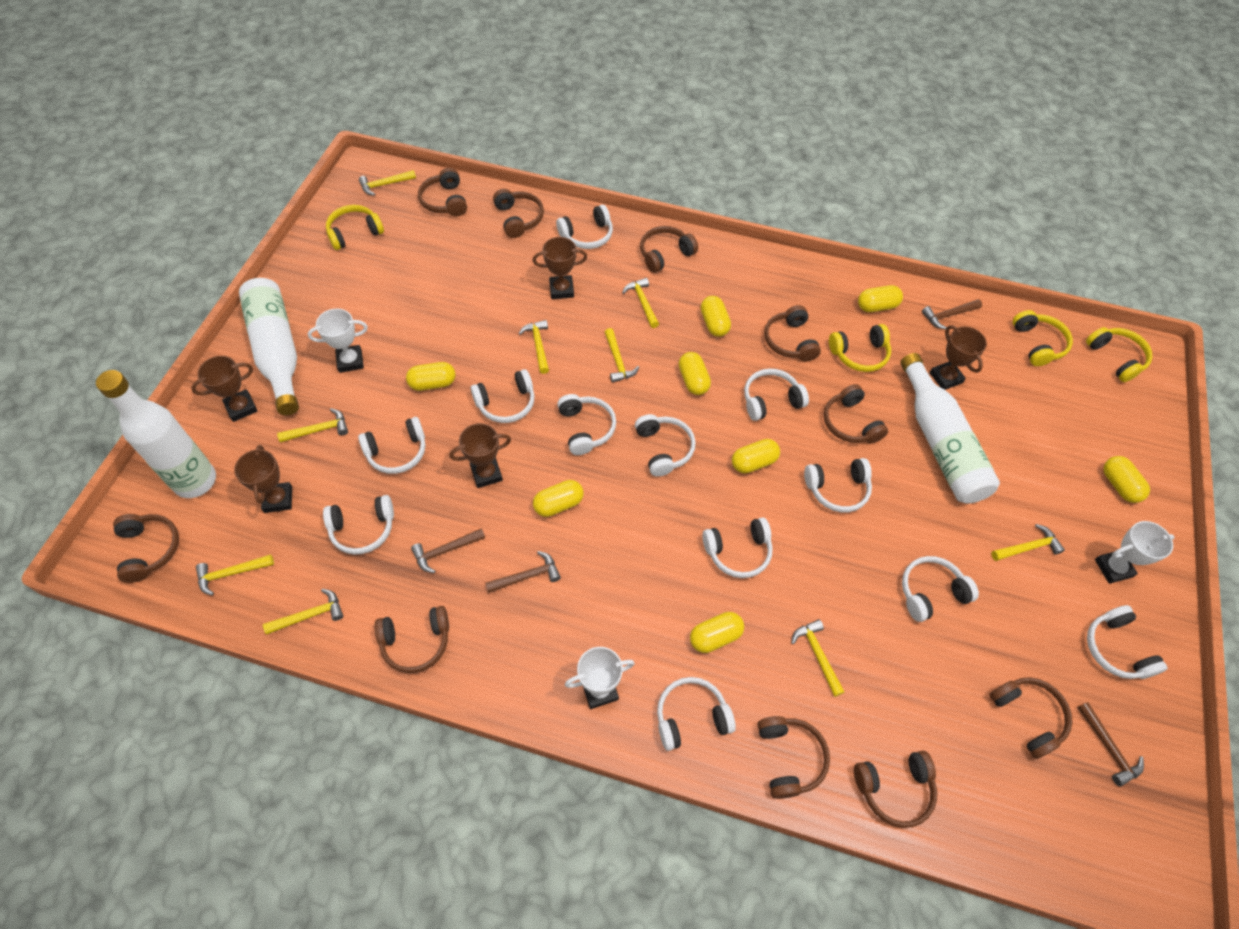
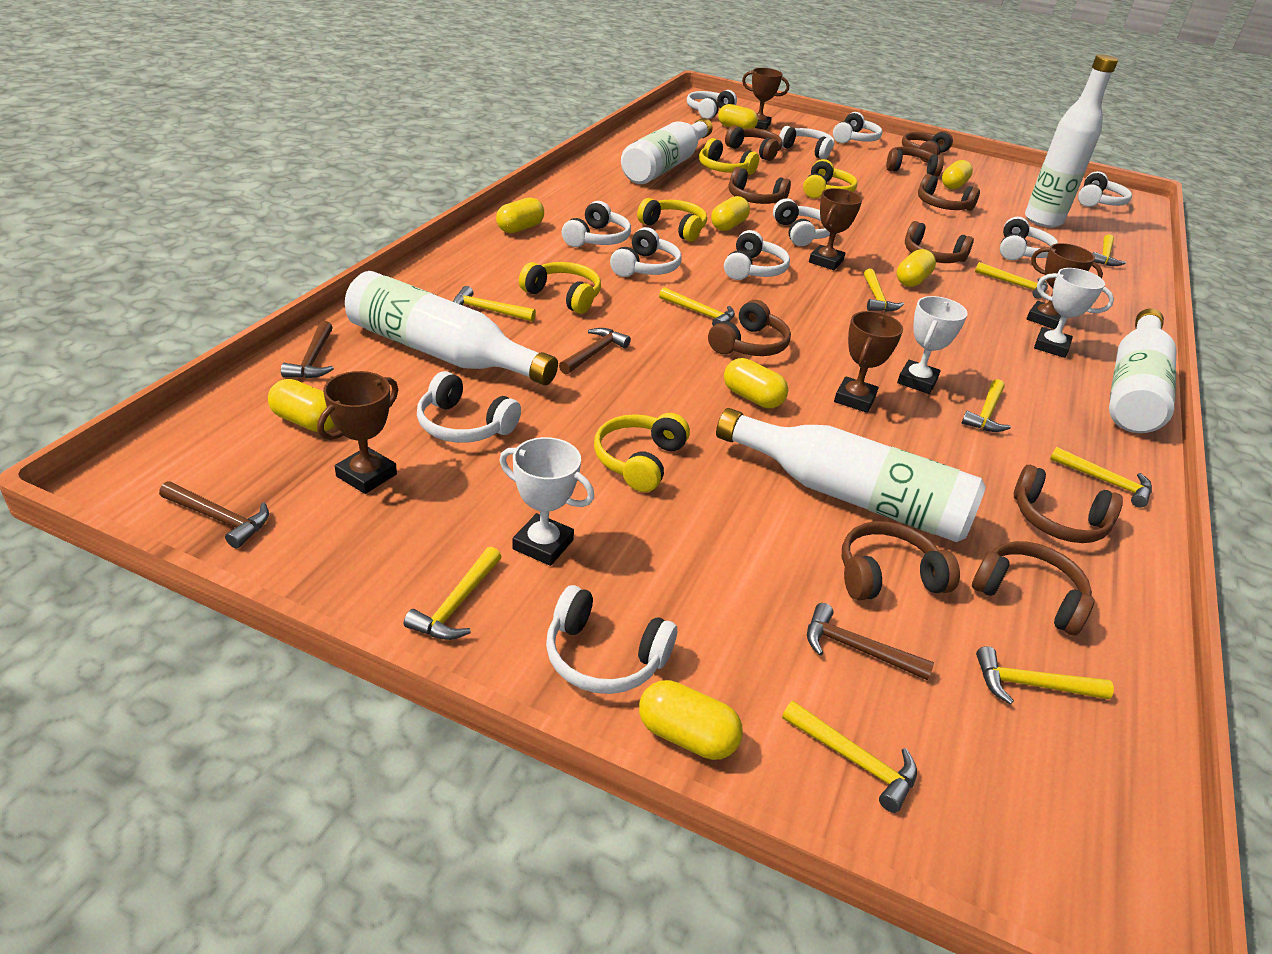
white bottle: 3 -> 5
white headphones: 12 -> 11
yellow hammer: 9 -> 10
yellow headphones: 4 -> 5

